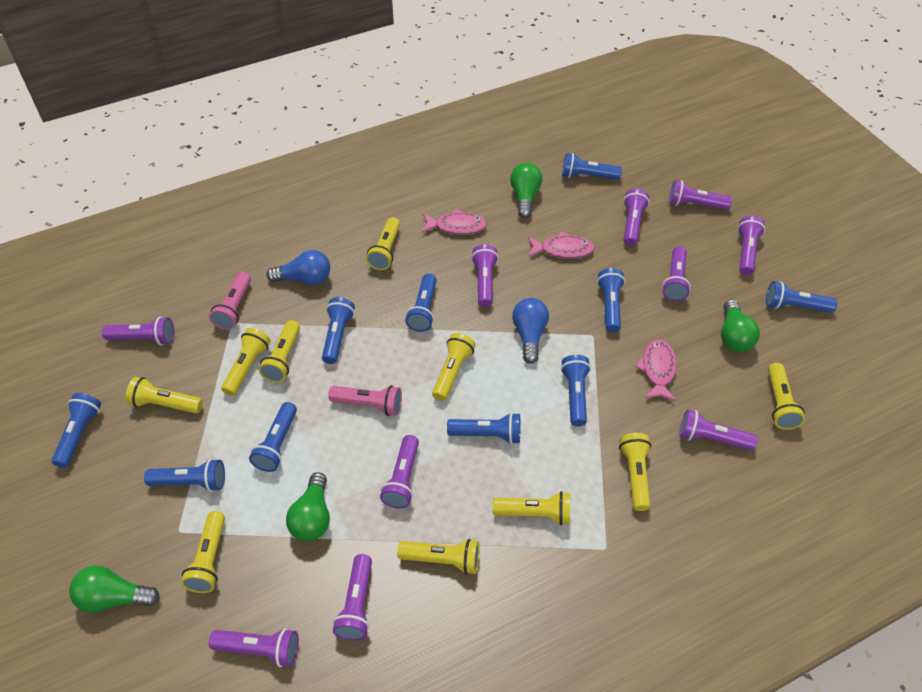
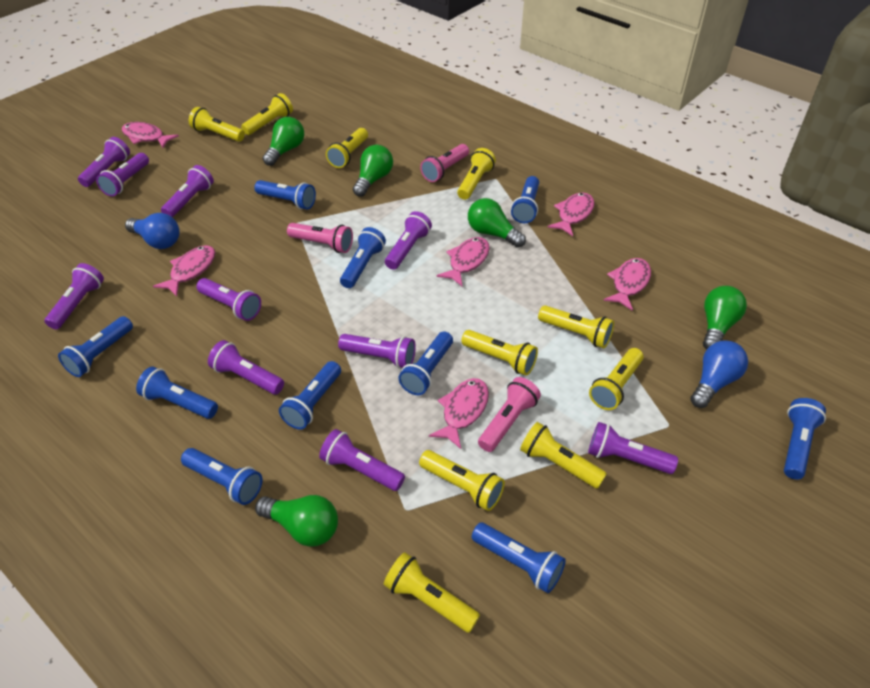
green light bulb: 4 -> 5
pink fish: 3 -> 6
pink flashlight: 2 -> 3

